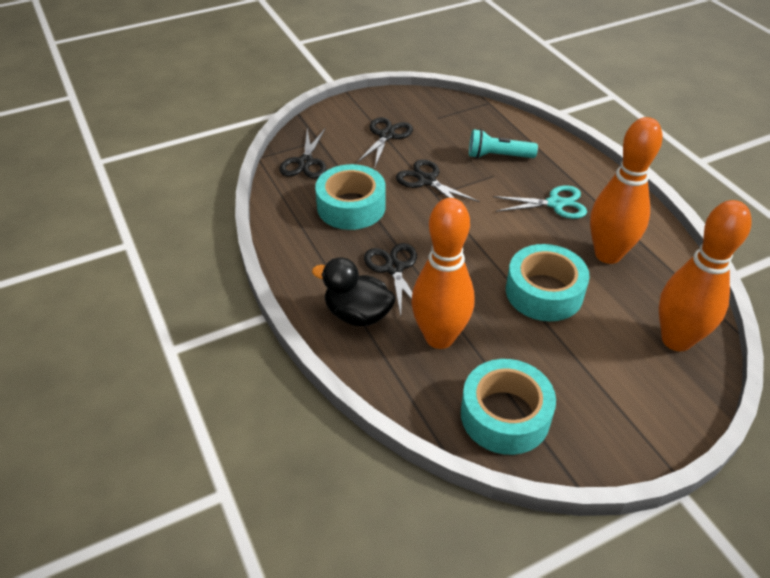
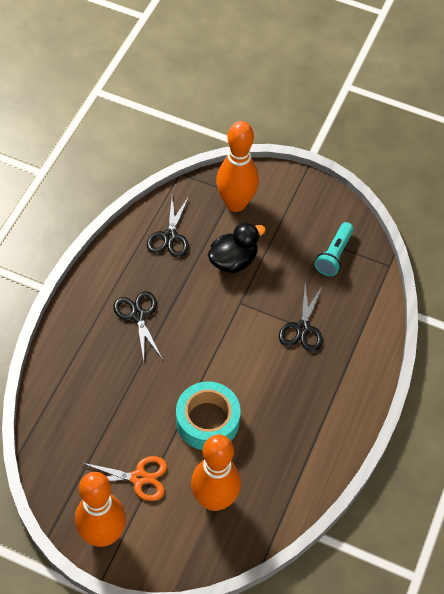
black scissors: 4 -> 3
orange scissors: 0 -> 1
turquoise scissors: 1 -> 0
turquoise tape: 3 -> 1

